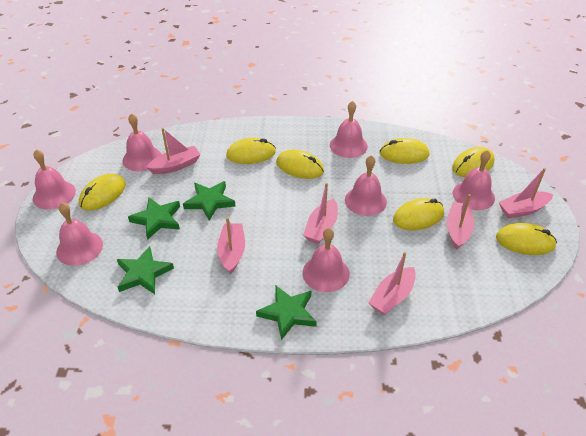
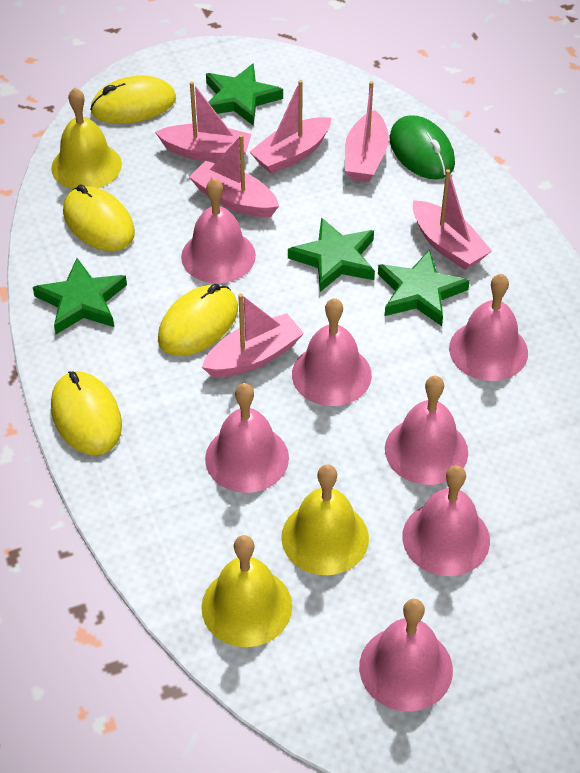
green mouse: 0 -> 1
yellow bell: 0 -> 3
yellow mouse: 7 -> 4

